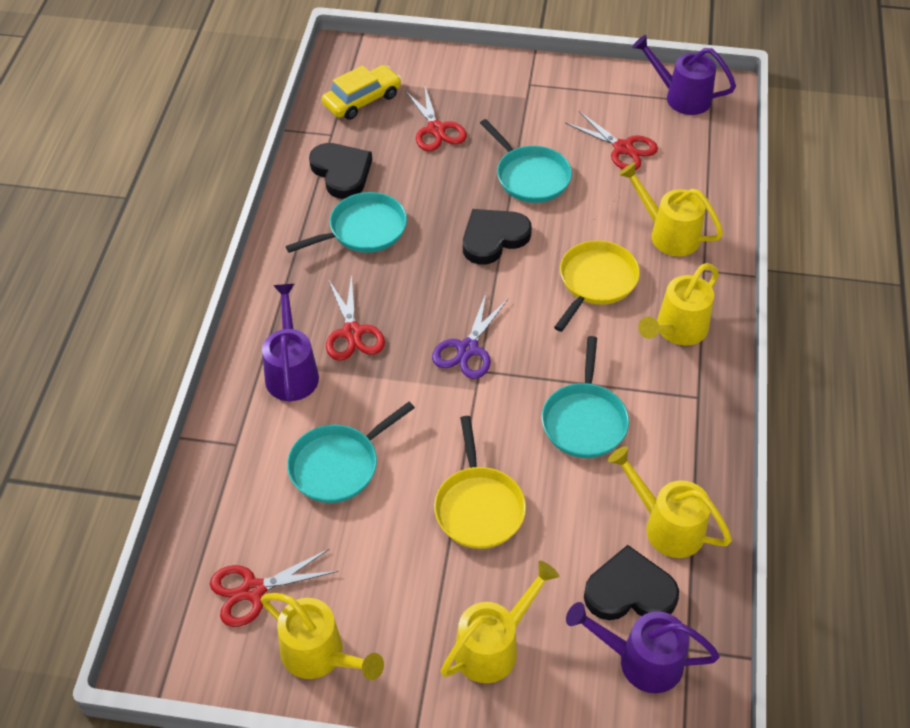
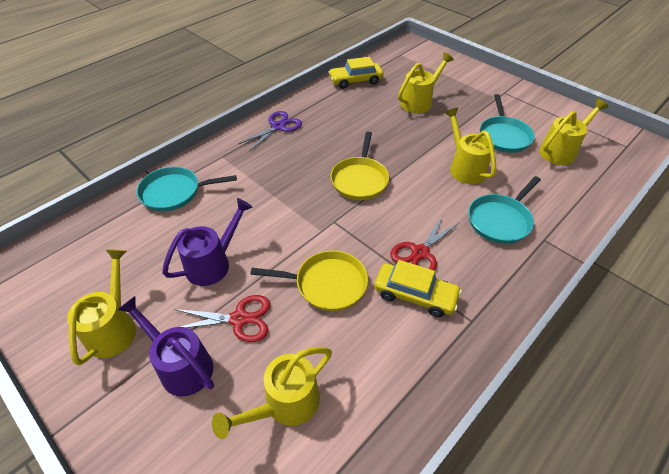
black heart: 3 -> 0
purple watering can: 3 -> 2
red scissors: 4 -> 2
turquoise pan: 4 -> 3
yellow car: 1 -> 2

